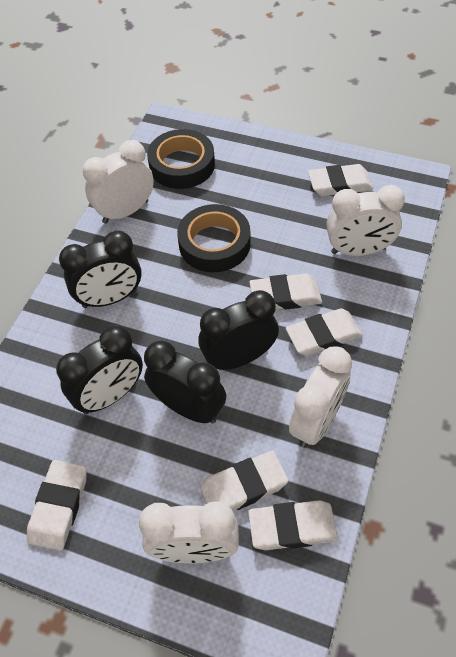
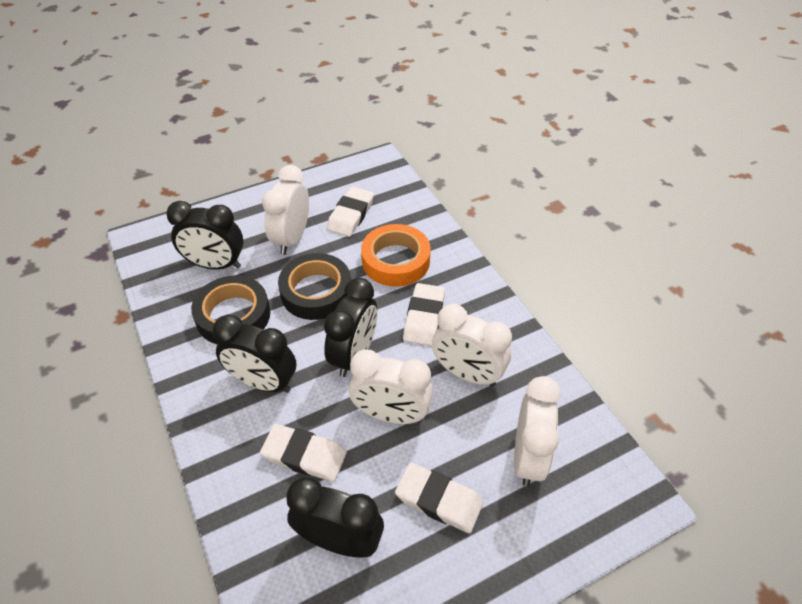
orange tape: 0 -> 1
white eraser: 6 -> 4

